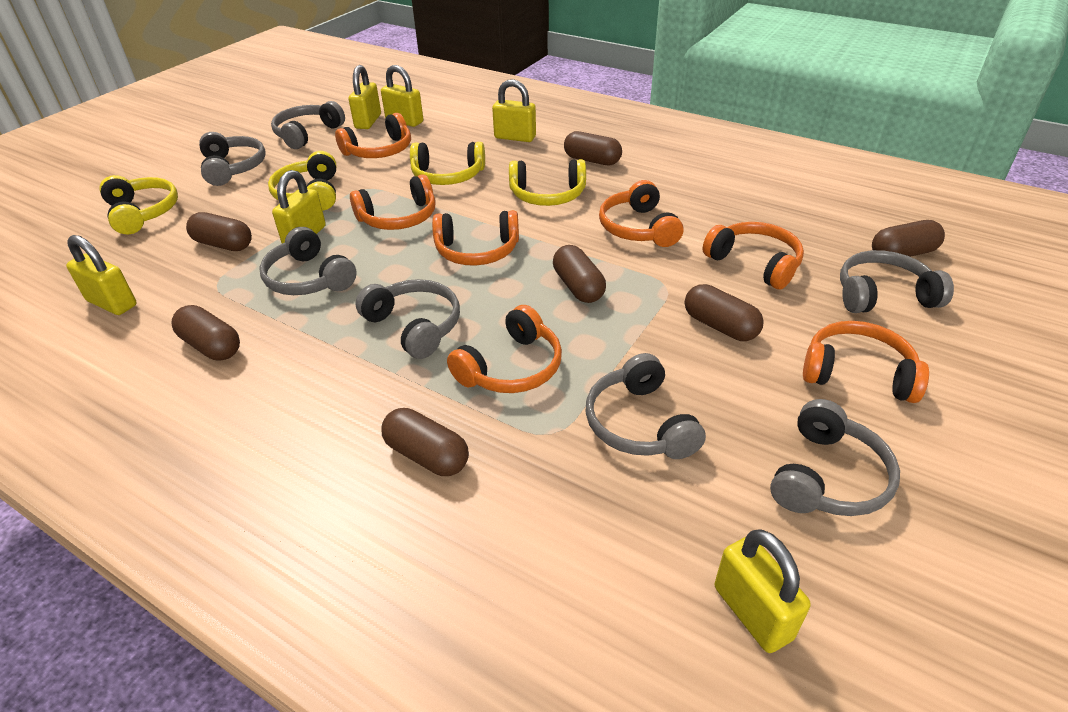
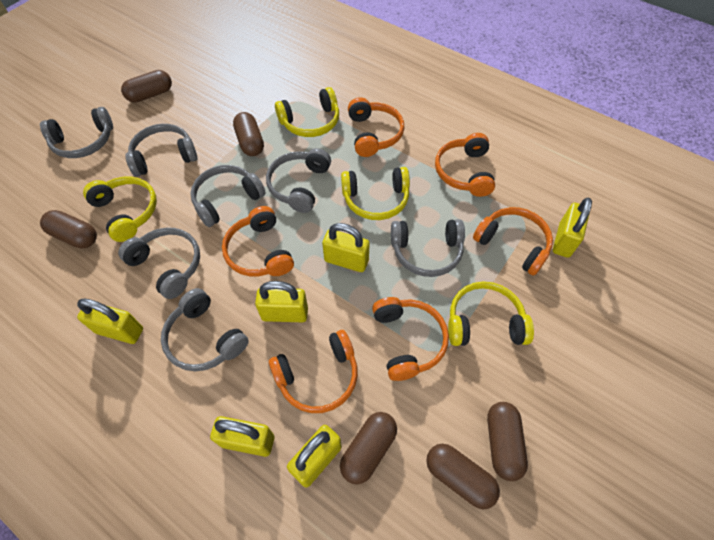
brown capsule: 7 -> 6
orange headphones: 7 -> 6

